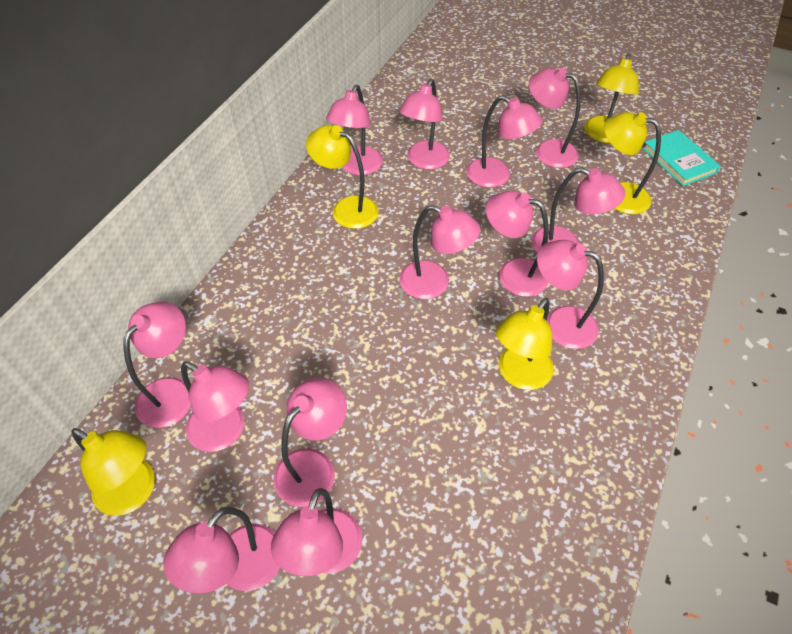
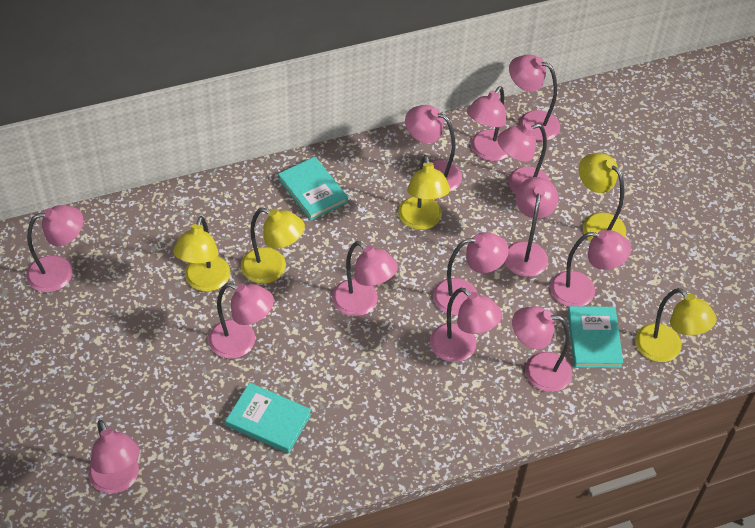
turquoise book: 1 -> 3

